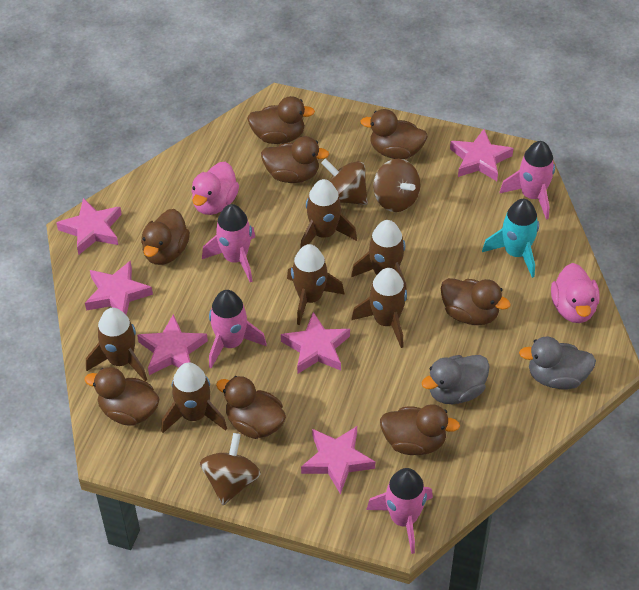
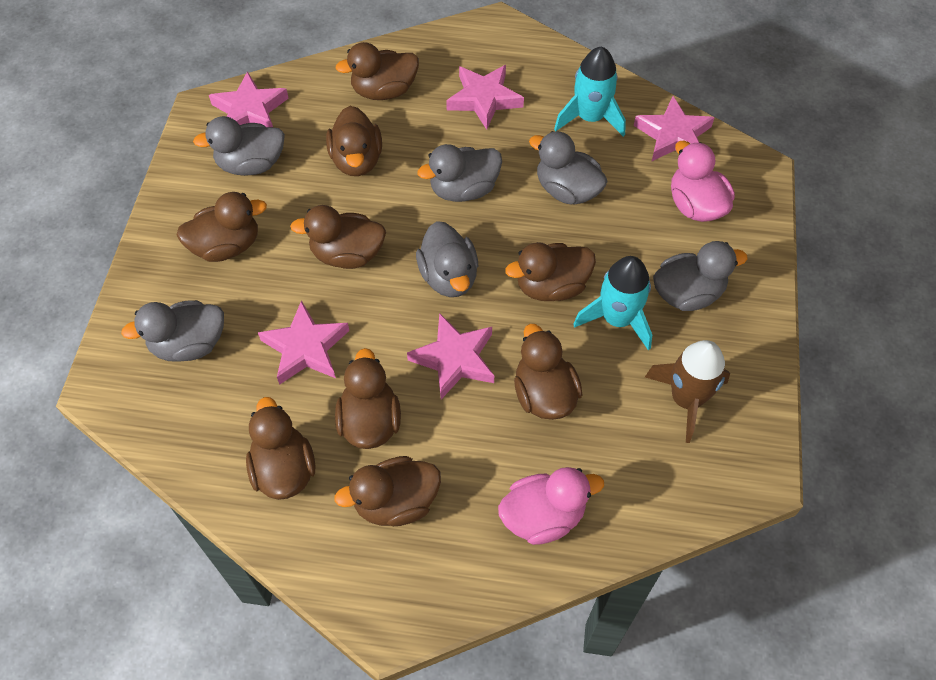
brown duck: 8 -> 9
brown rocket: 6 -> 1
brown spinning top: 3 -> 0
grey duck: 2 -> 6
pink rocket: 4 -> 0
pink star: 6 -> 5
turquoise rocket: 1 -> 2

